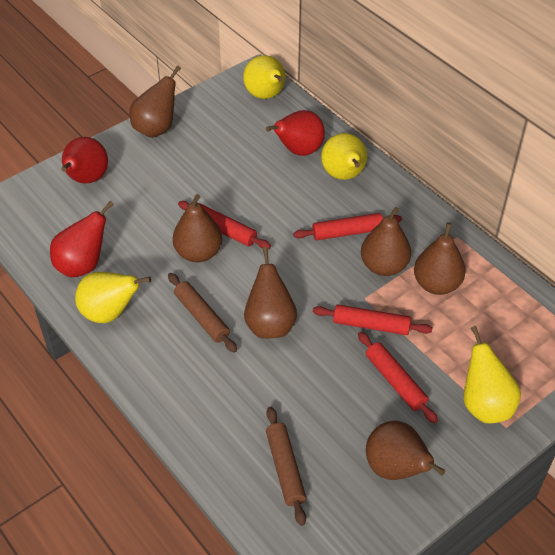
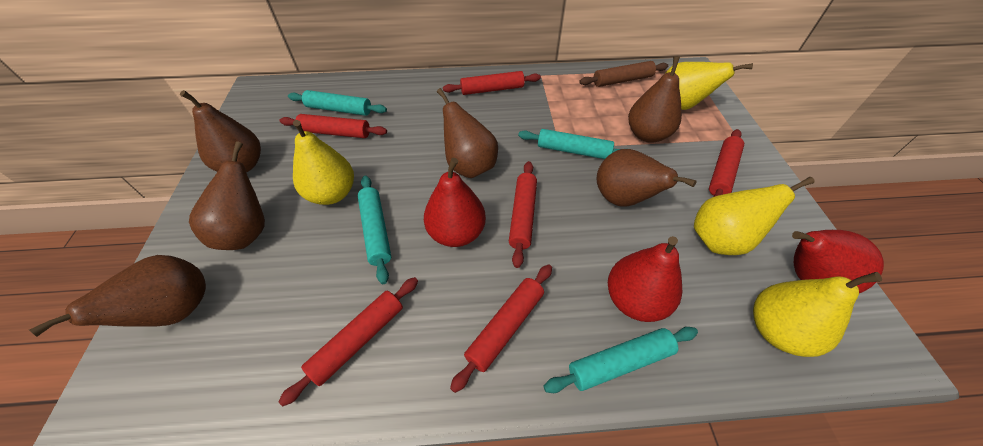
brown rolling pin: 2 -> 1
red rolling pin: 4 -> 6
turquoise rolling pin: 0 -> 4

